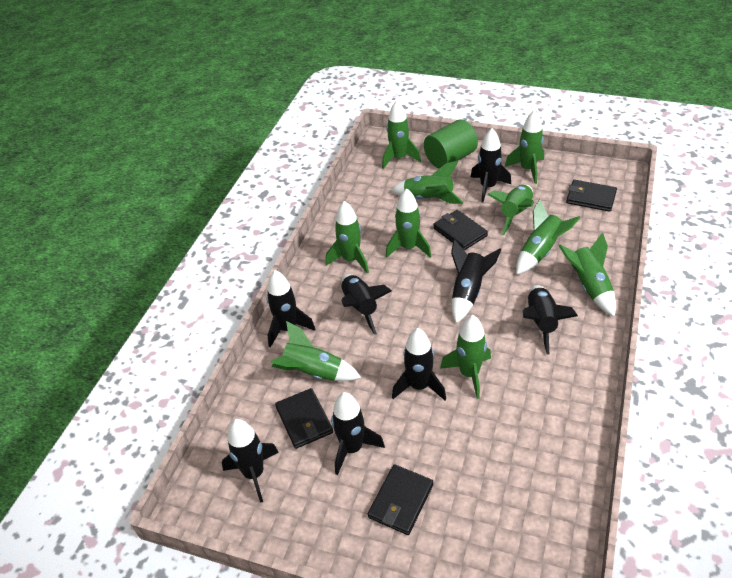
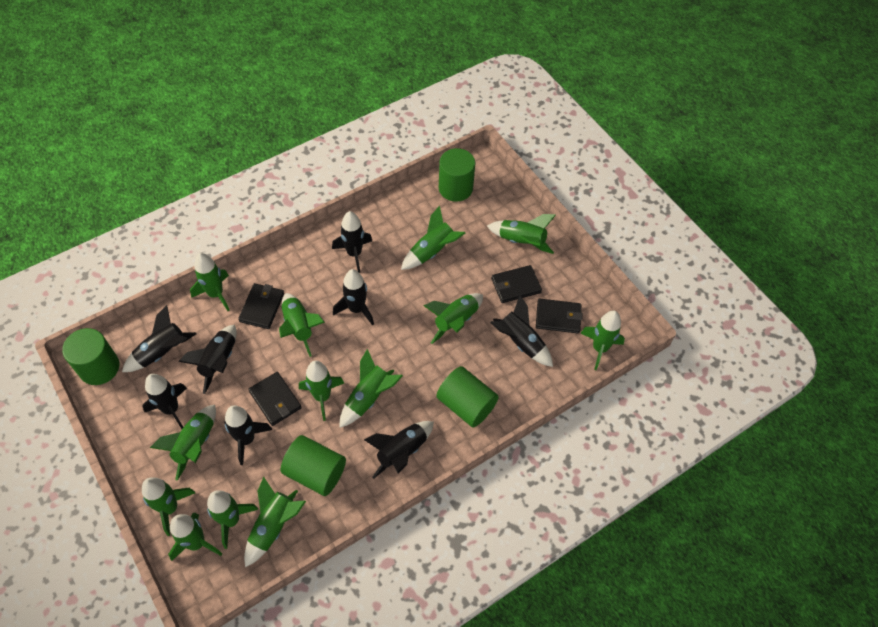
green cylinder: 1 -> 4
green rocket: 10 -> 13

